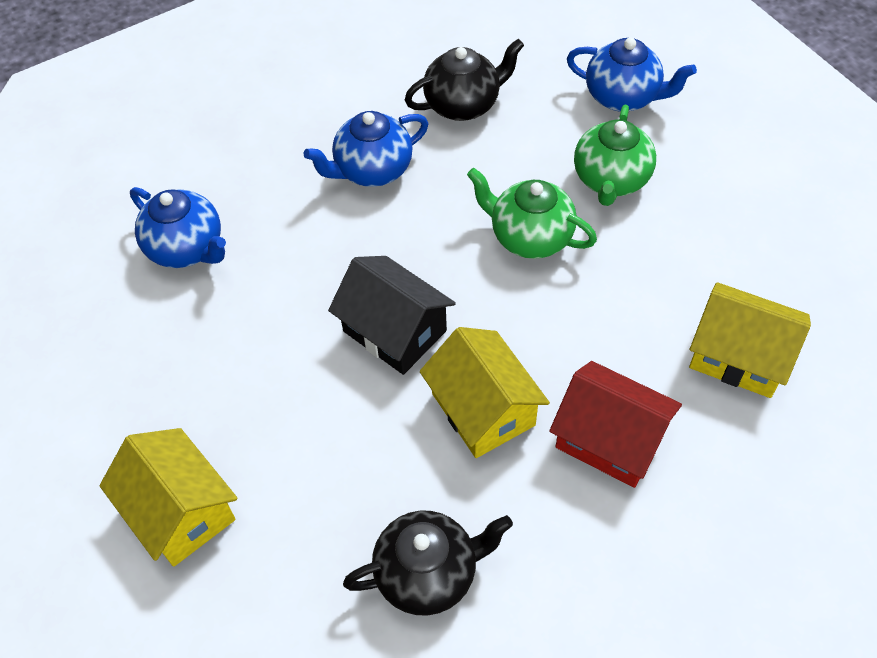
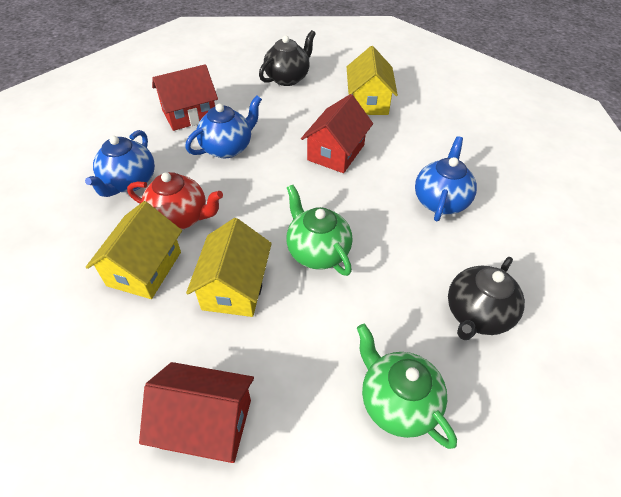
black house: 1 -> 0
red house: 1 -> 3
red teapot: 0 -> 1

